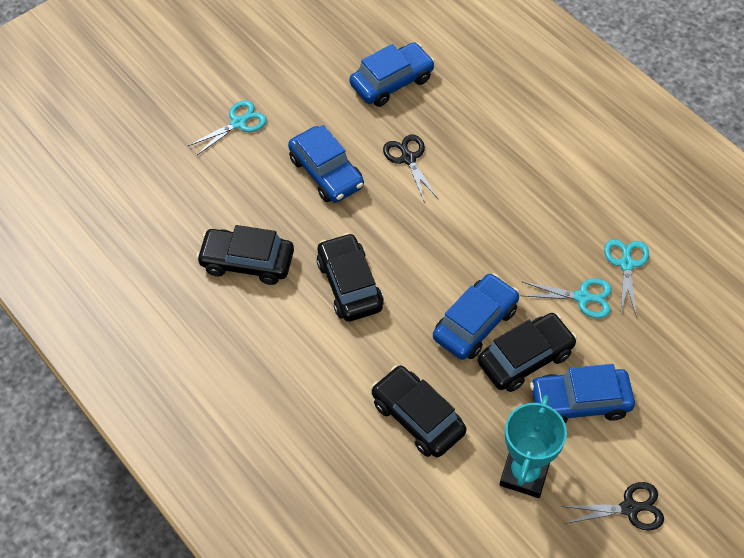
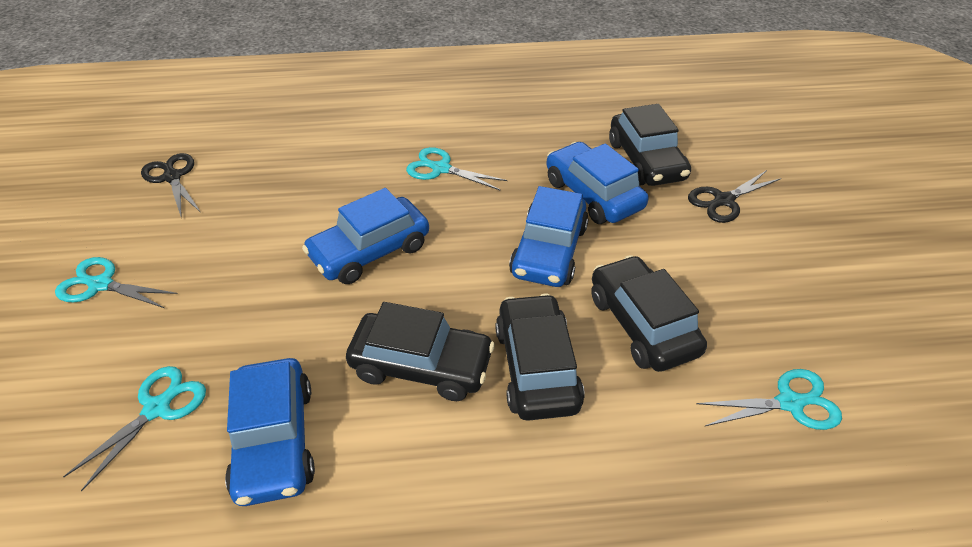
turquoise scissors: 3 -> 4
turquoise trophy: 1 -> 0

